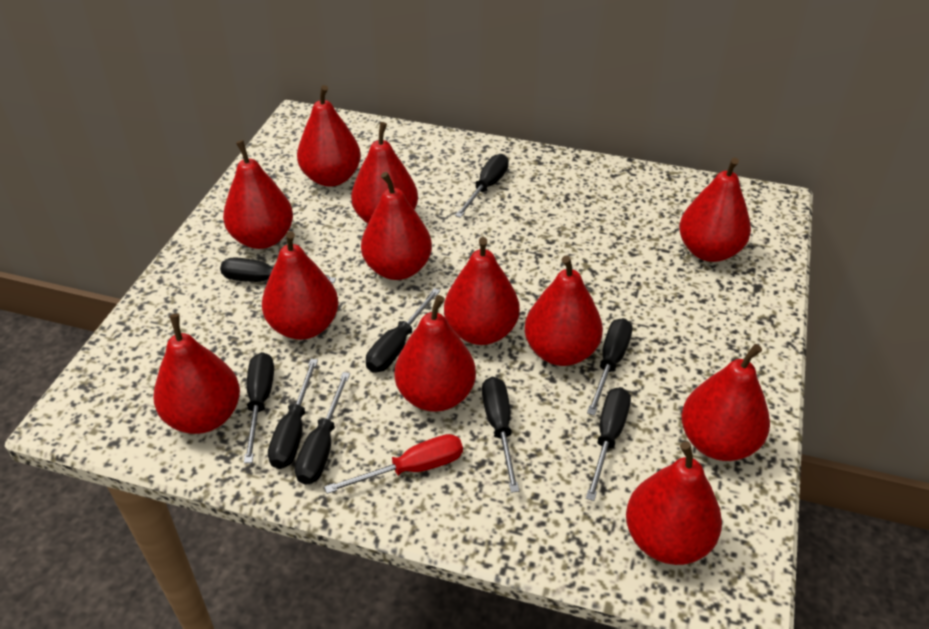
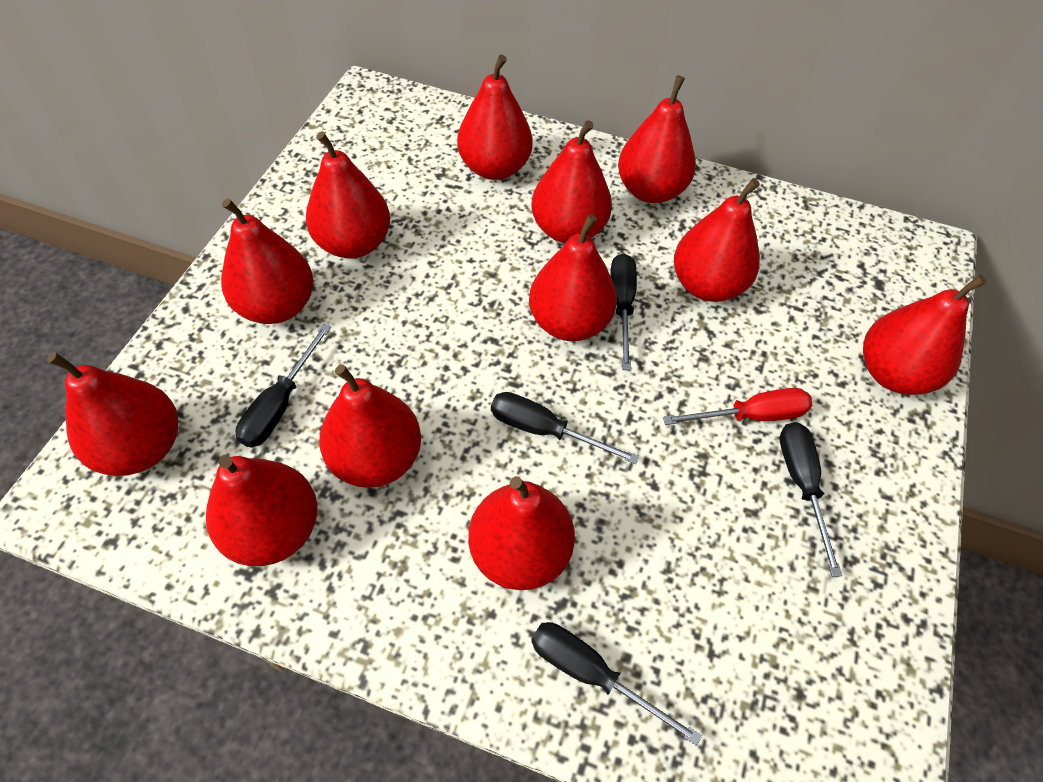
black screwdriver: 9 -> 5

